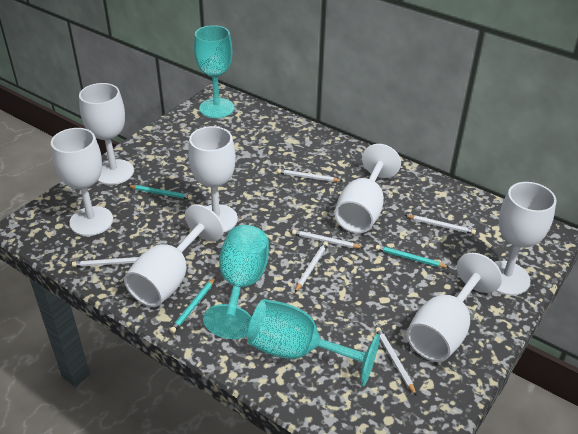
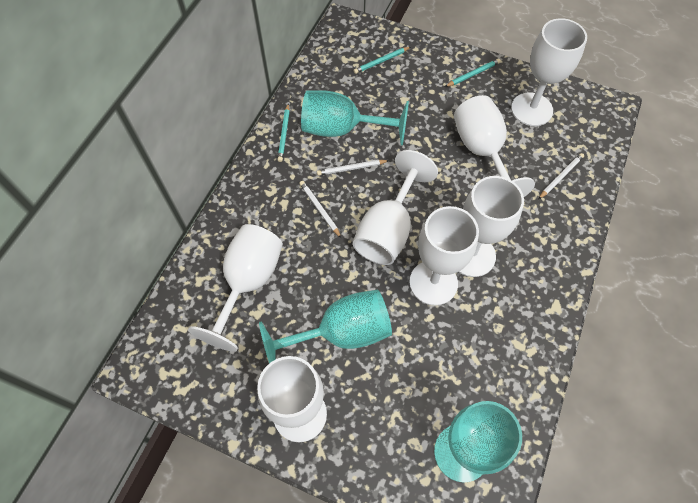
white pencil: 6 -> 3

